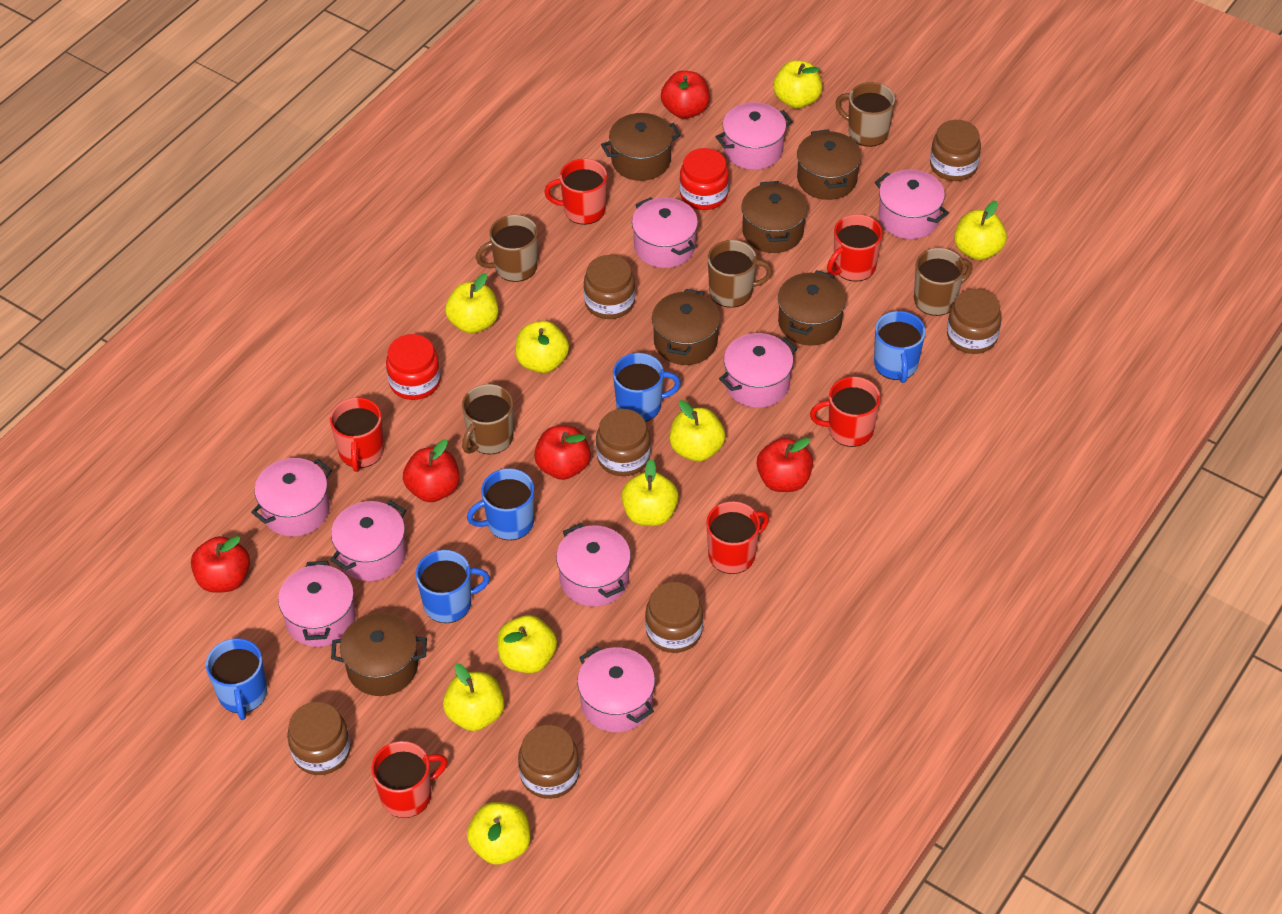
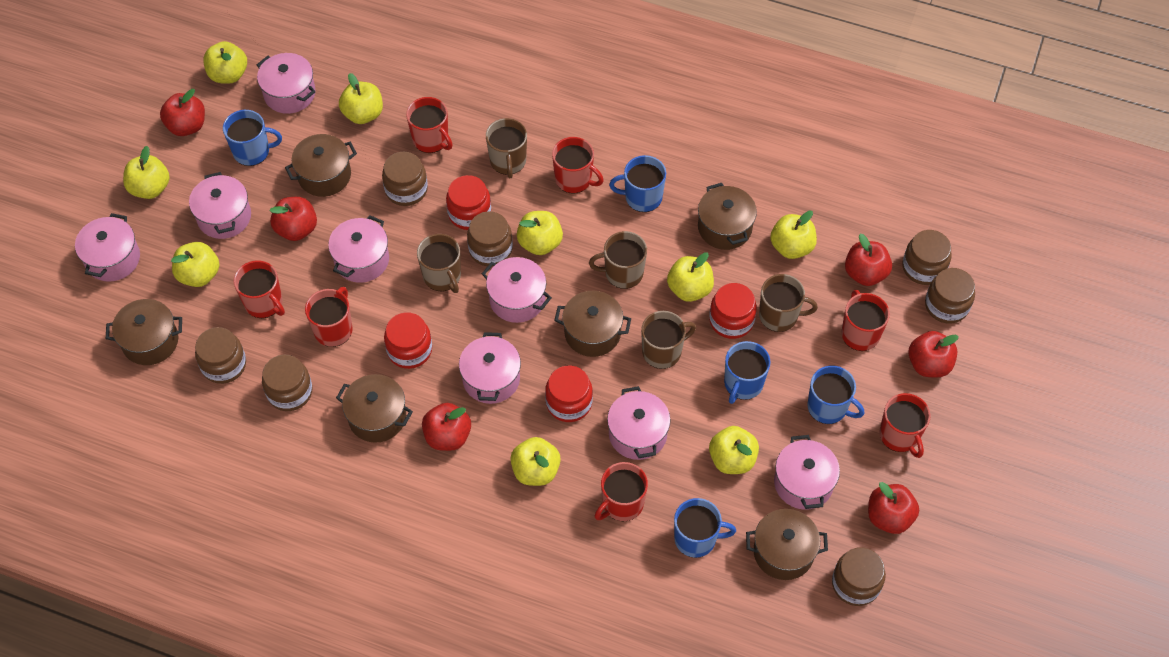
pink pot: 9 -> 8
red apple: 5 -> 6
red jar: 2 -> 4
red mug: 6 -> 7

